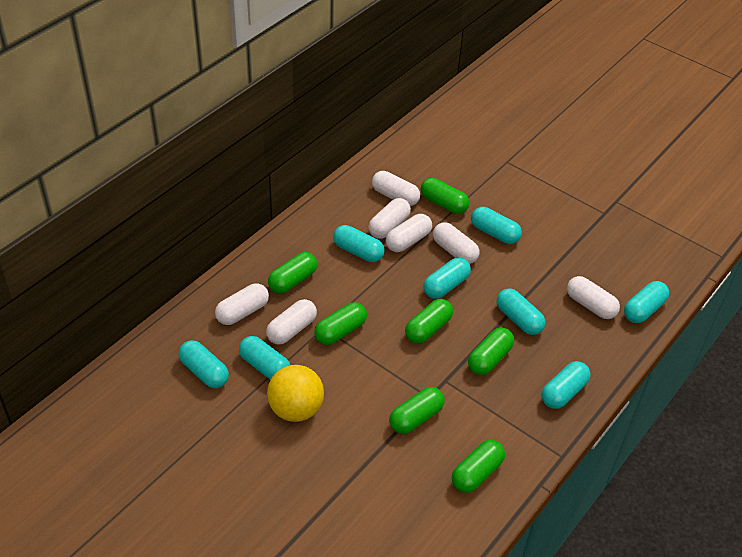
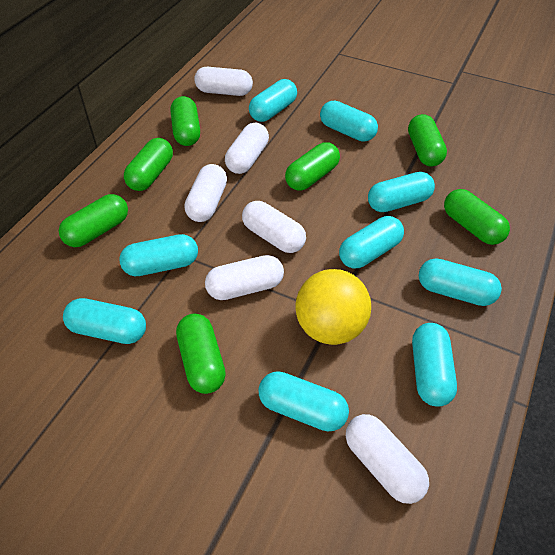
turquoise capsule: 8 -> 9
white capsule: 7 -> 6

